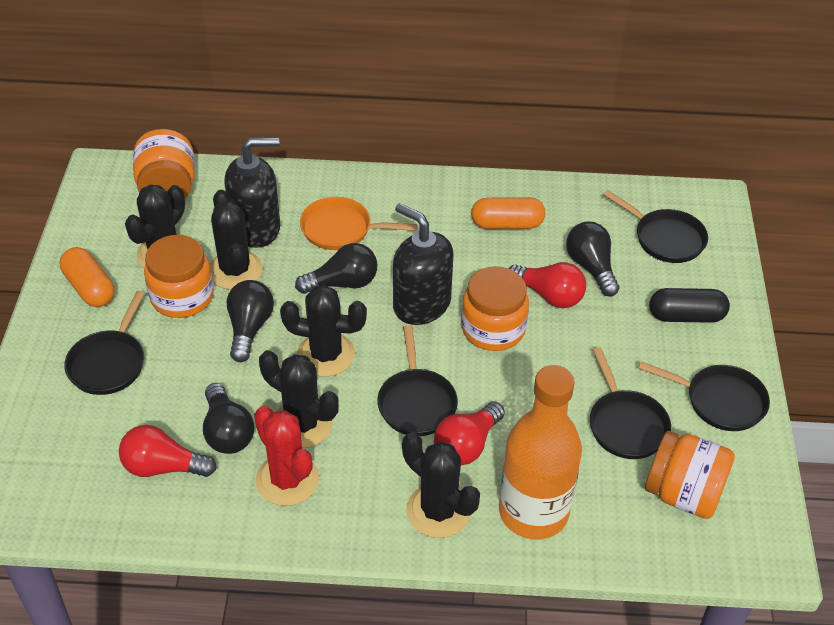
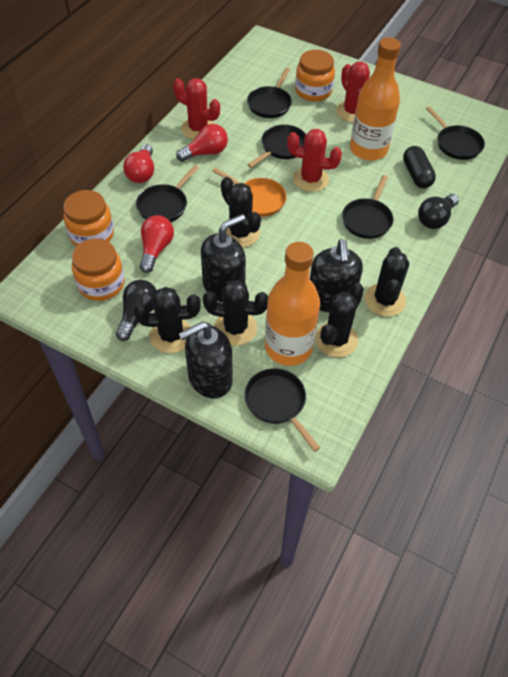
black light bulb: 4 -> 2
black pan: 5 -> 6
black soap dispenser: 2 -> 3
orange bottle: 1 -> 2
orange capsule: 2 -> 0
orange jar: 4 -> 3
red cactus: 1 -> 3

